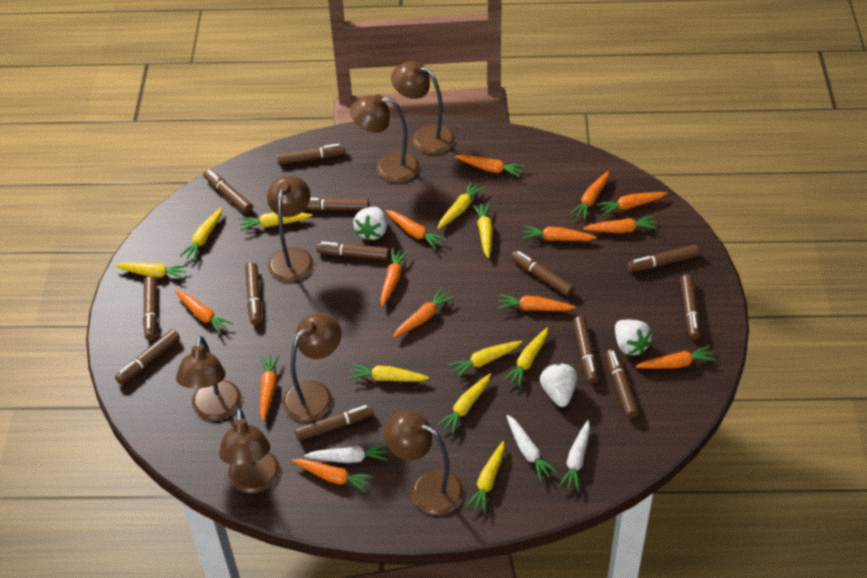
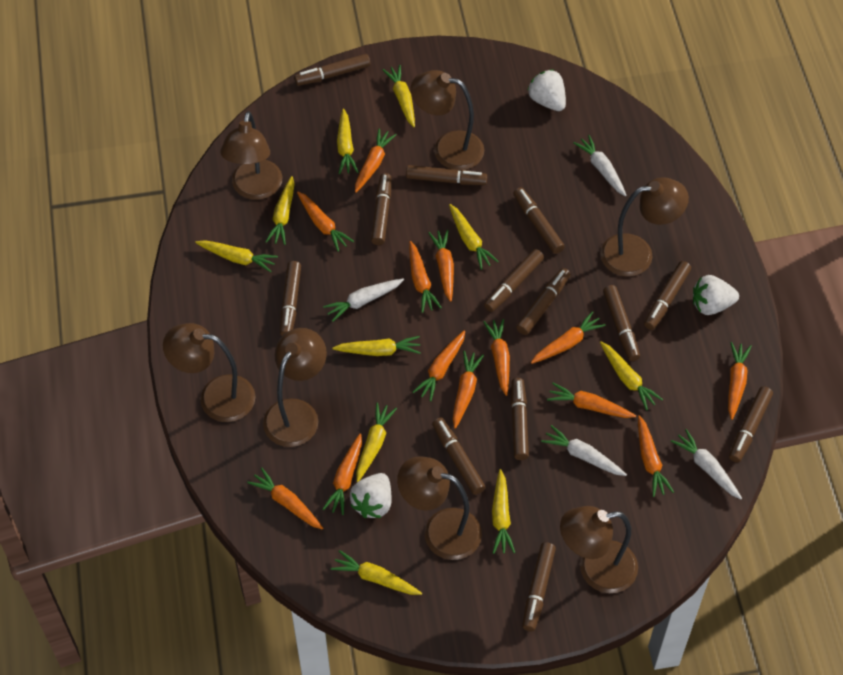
white carrot: 3 -> 4

